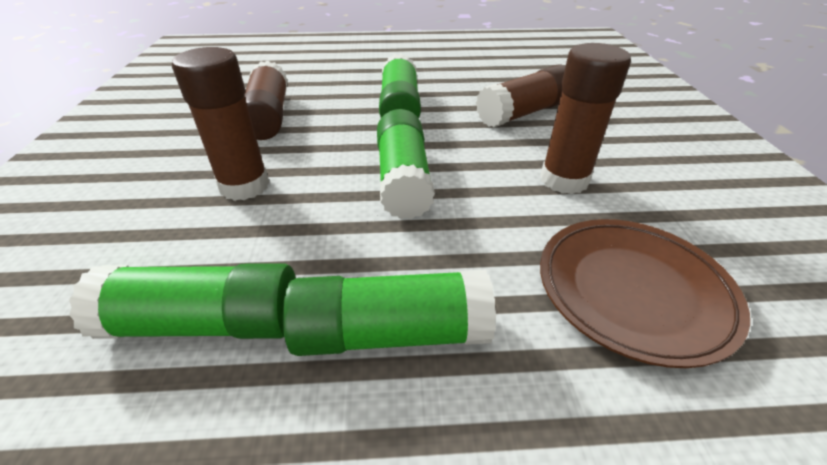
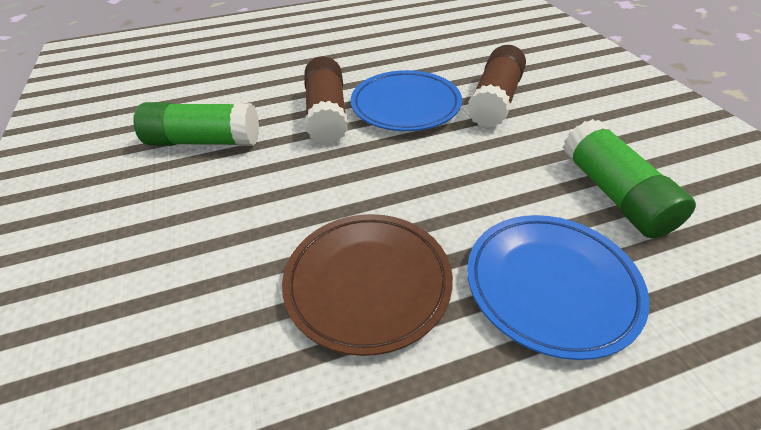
blue plate: 0 -> 2
brown glue stick: 4 -> 2
green glue stick: 4 -> 2

